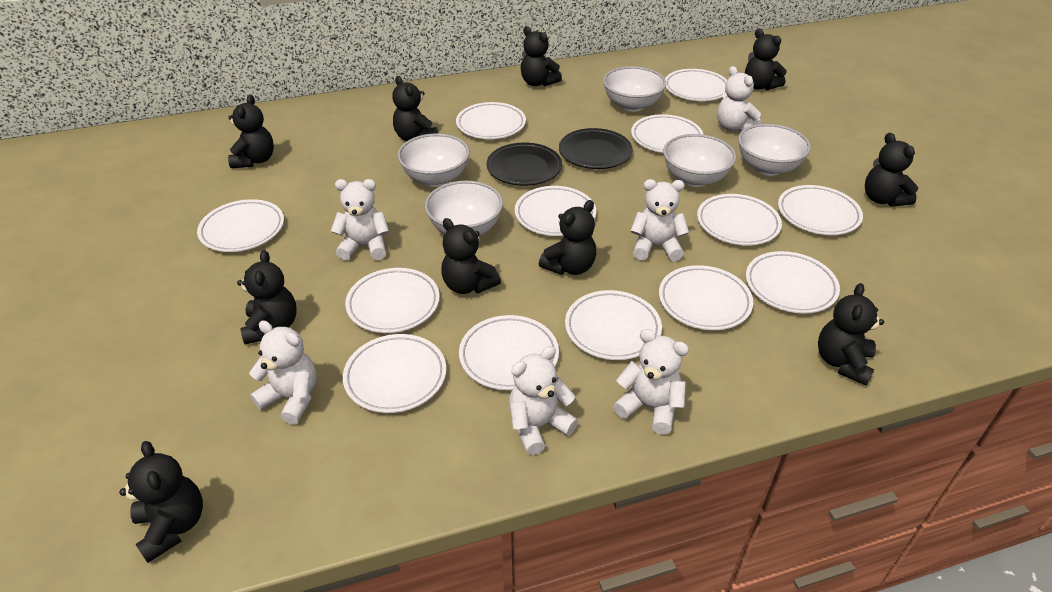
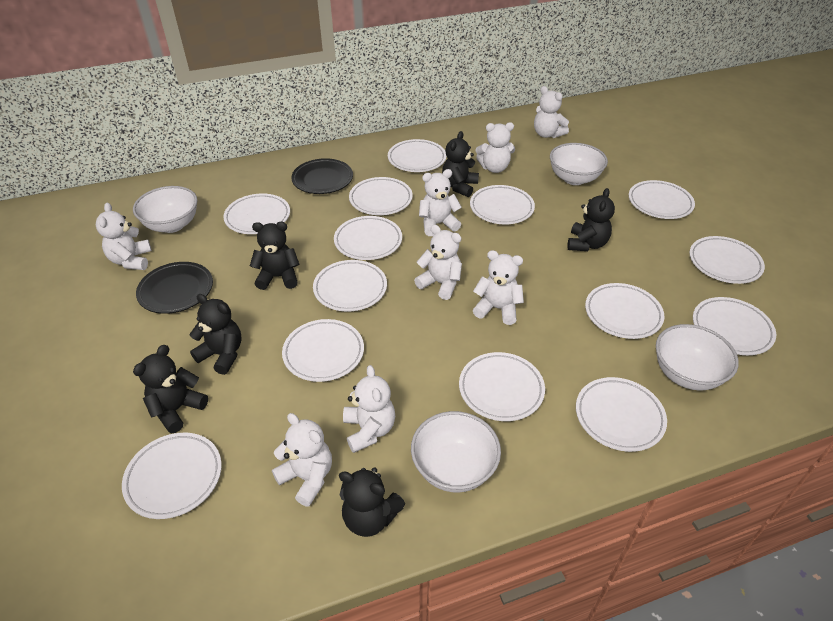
black teddy bear: 10 -> 6
white bowl: 5 -> 4
white plate: 13 -> 14
white teddy bear: 6 -> 8

